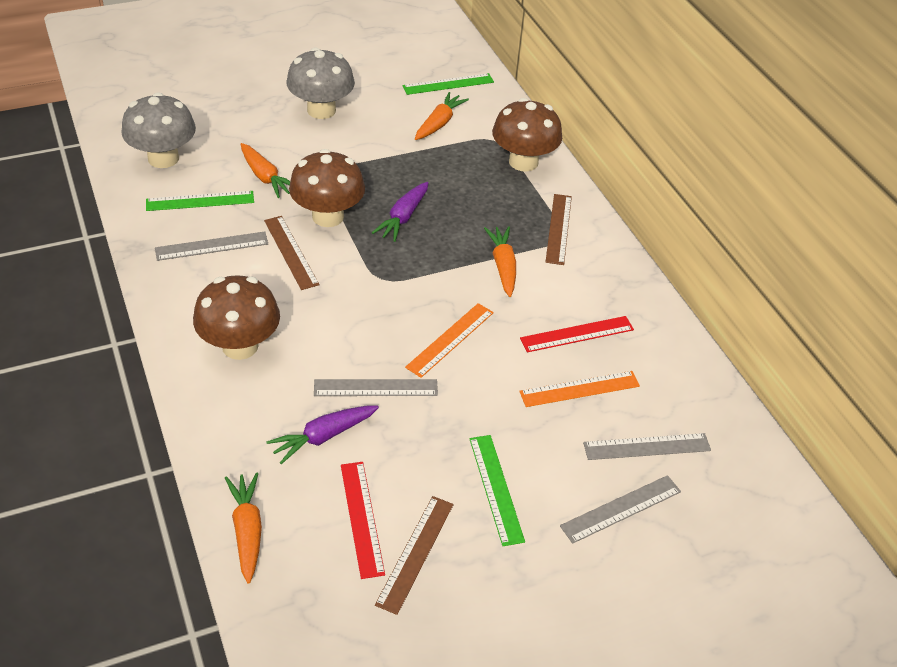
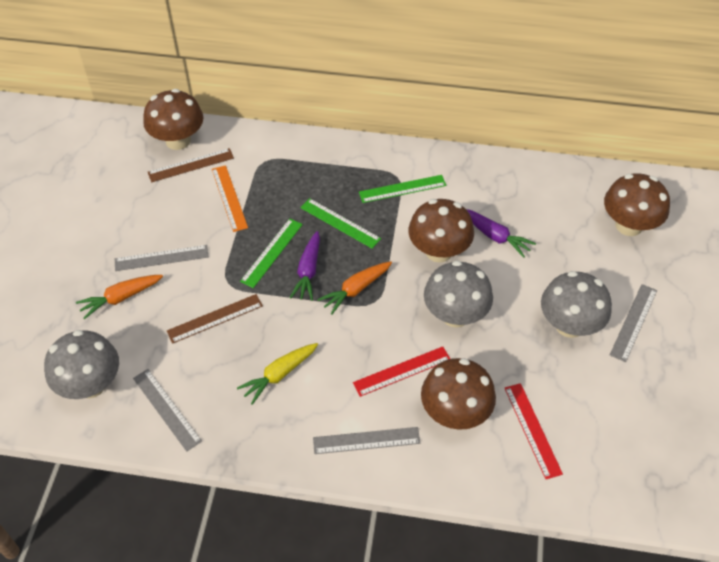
brown mushroom: 3 -> 4
brown ruler: 3 -> 2
grey mushroom: 2 -> 3
orange carrot: 4 -> 2
orange ruler: 2 -> 1
yellow carrot: 0 -> 1

